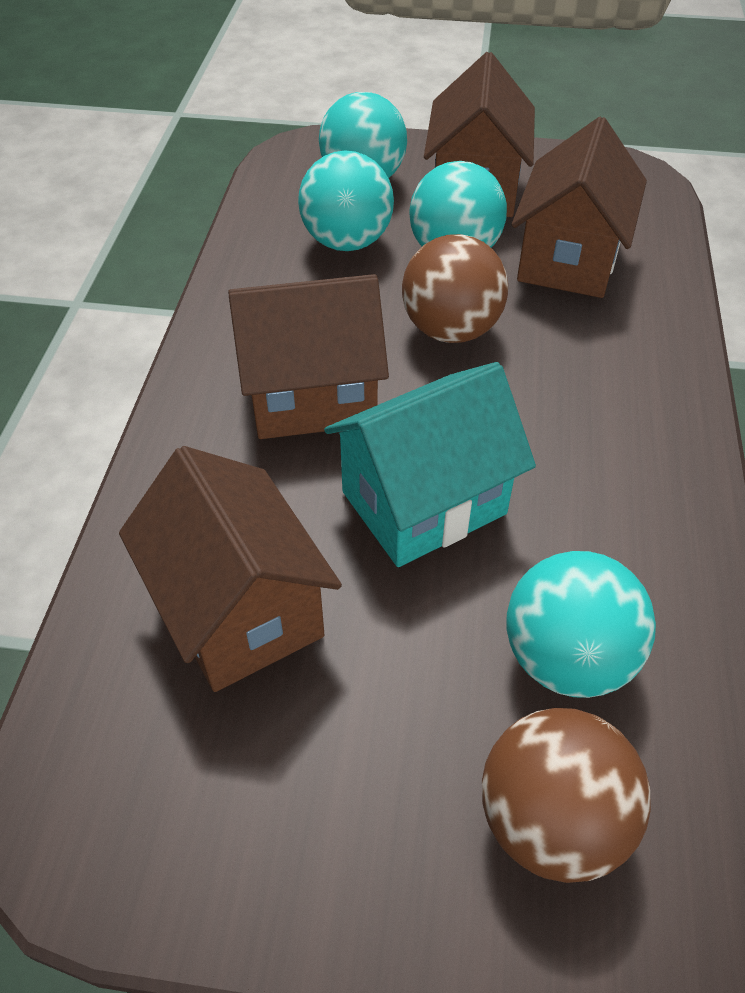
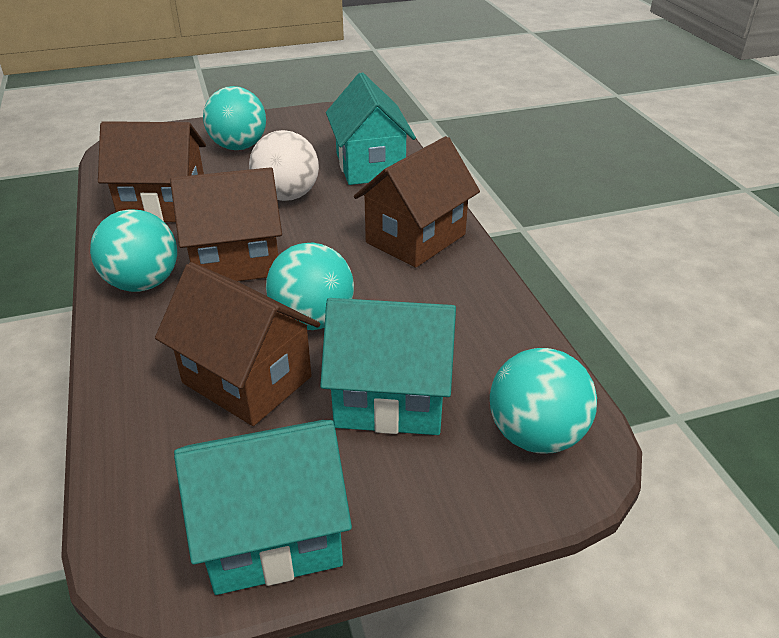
brown ball: 2 -> 0
turquoise house: 1 -> 3
white ball: 0 -> 1

